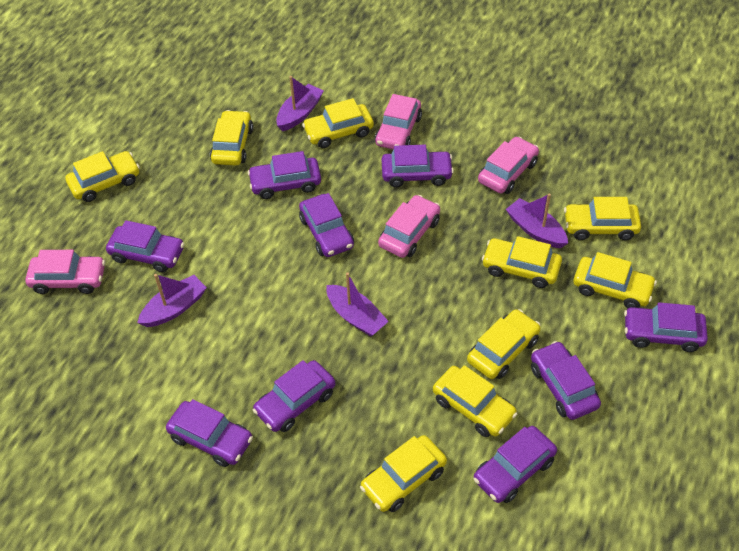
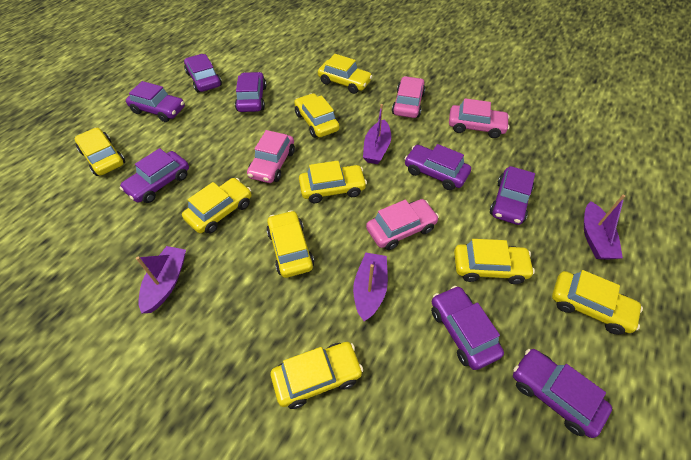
purple car: 9 -> 8

